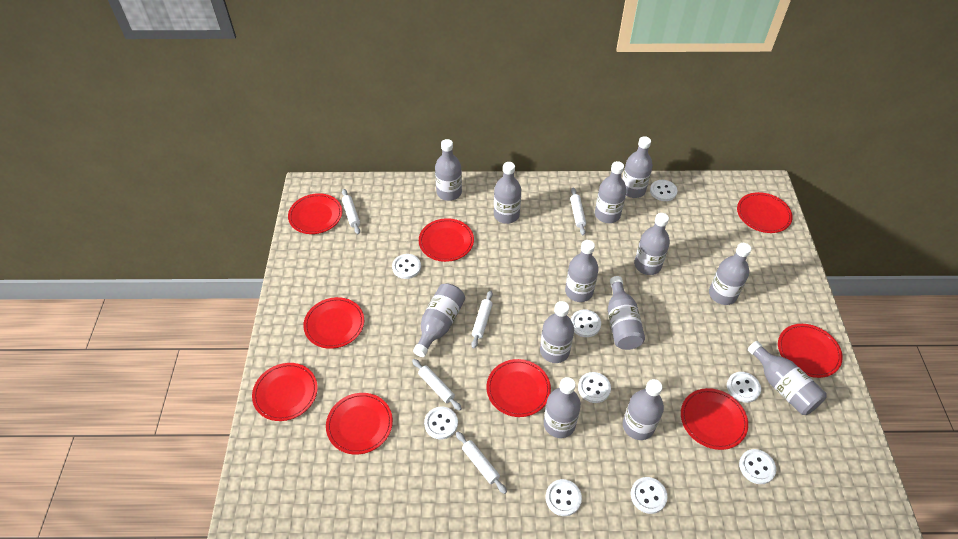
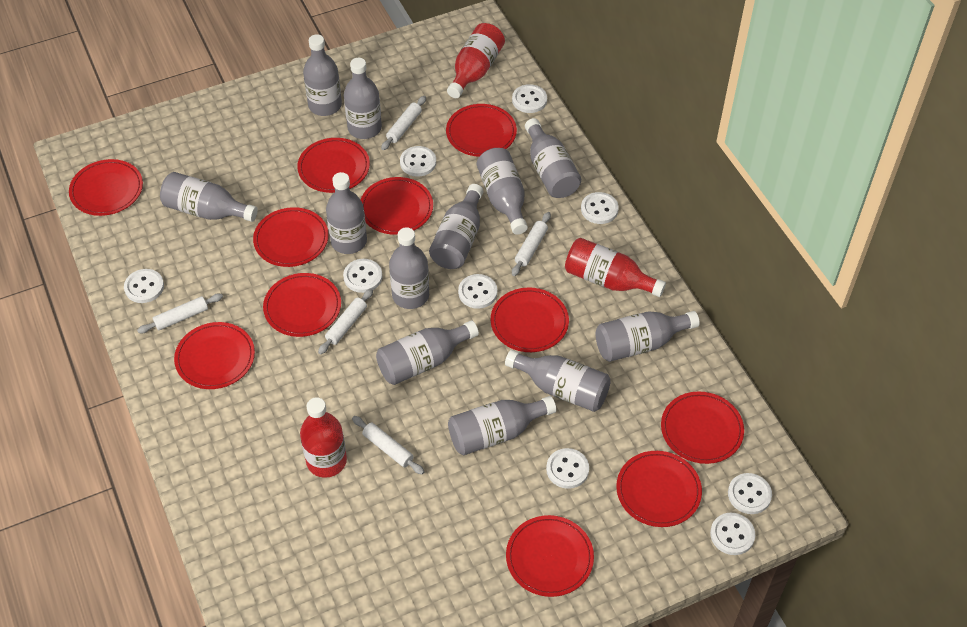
grey bottle: 13 -> 12
red bottle: 0 -> 3
red plate: 9 -> 11

